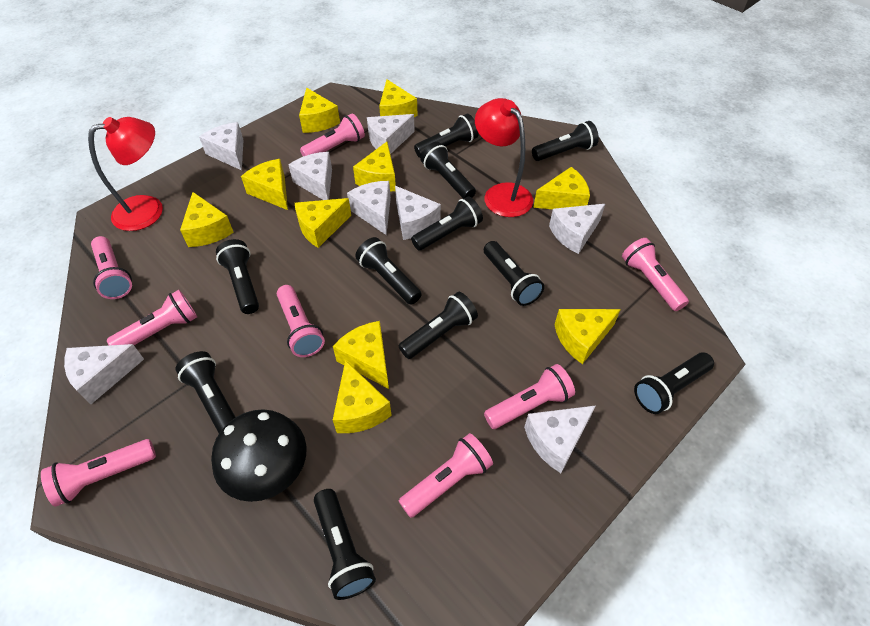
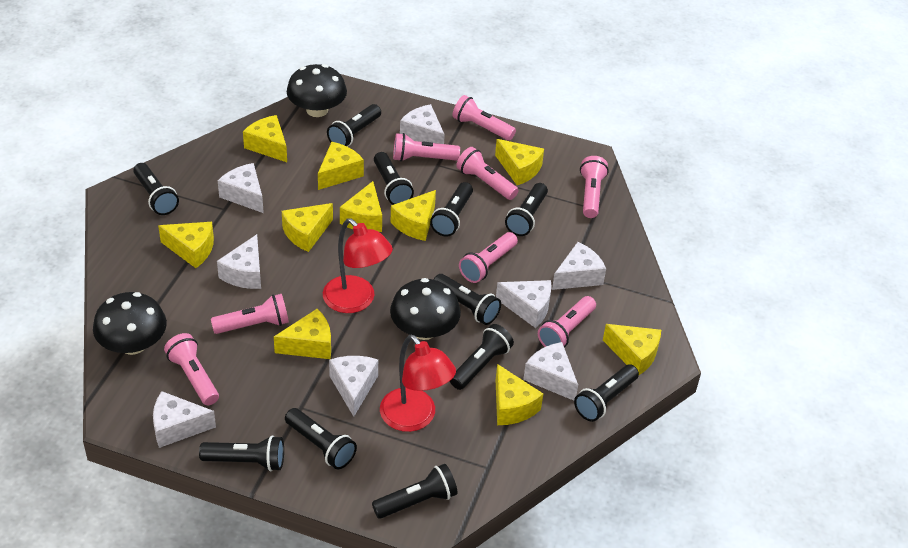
black mushroom: 1 -> 3

